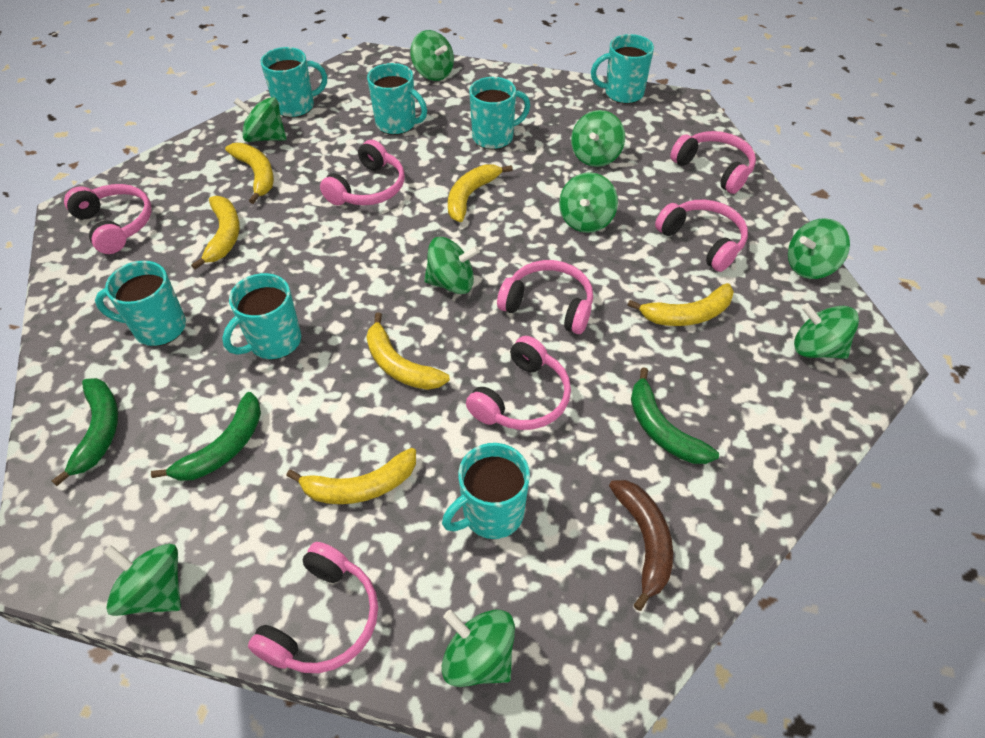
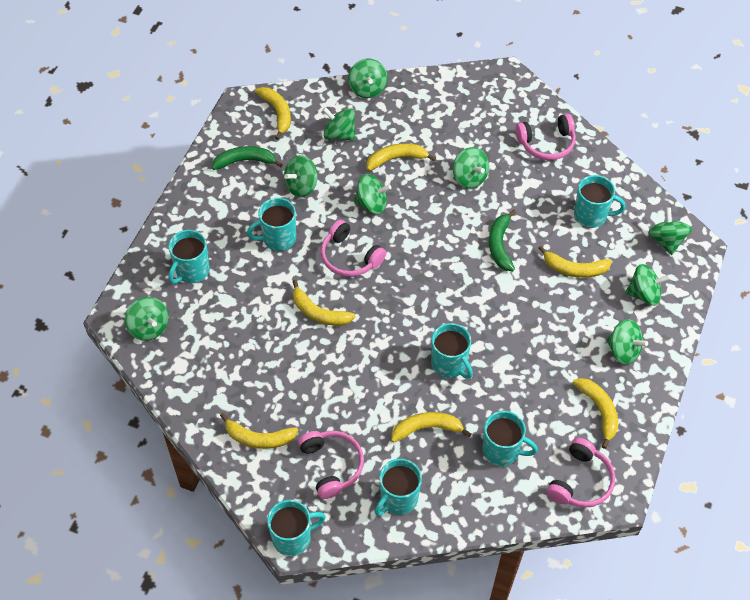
brown banana: 1 -> 0
green banana: 3 -> 2
pink headphones: 7 -> 4
yellow banana: 6 -> 7

